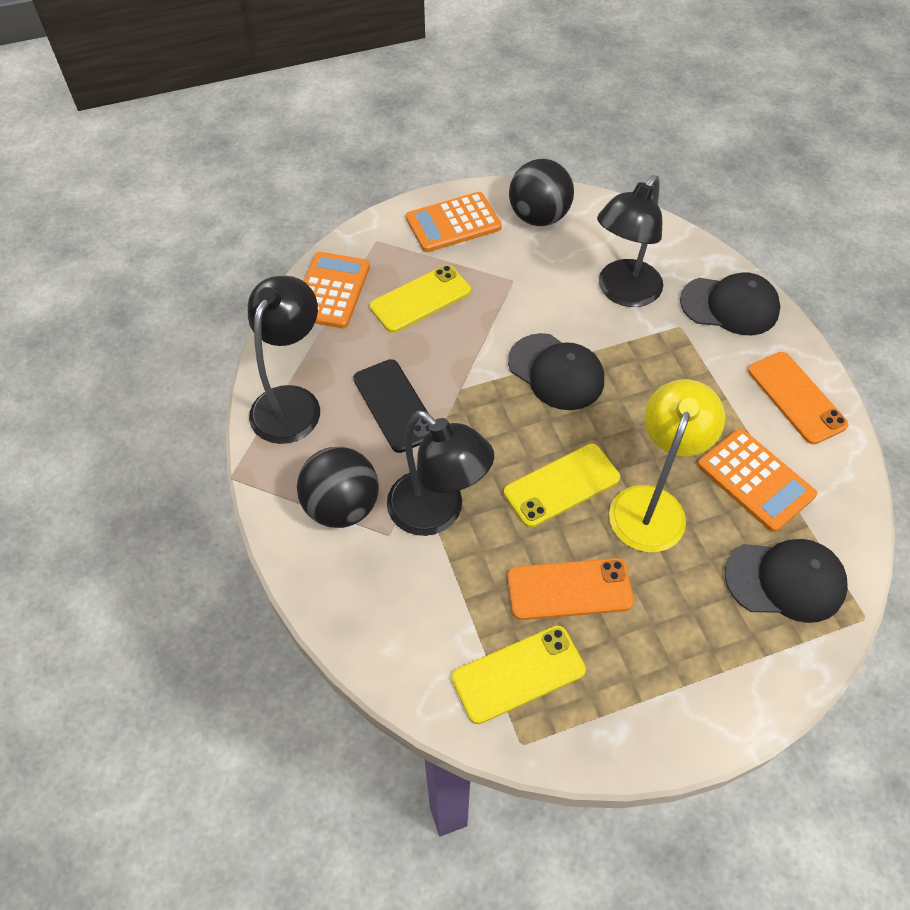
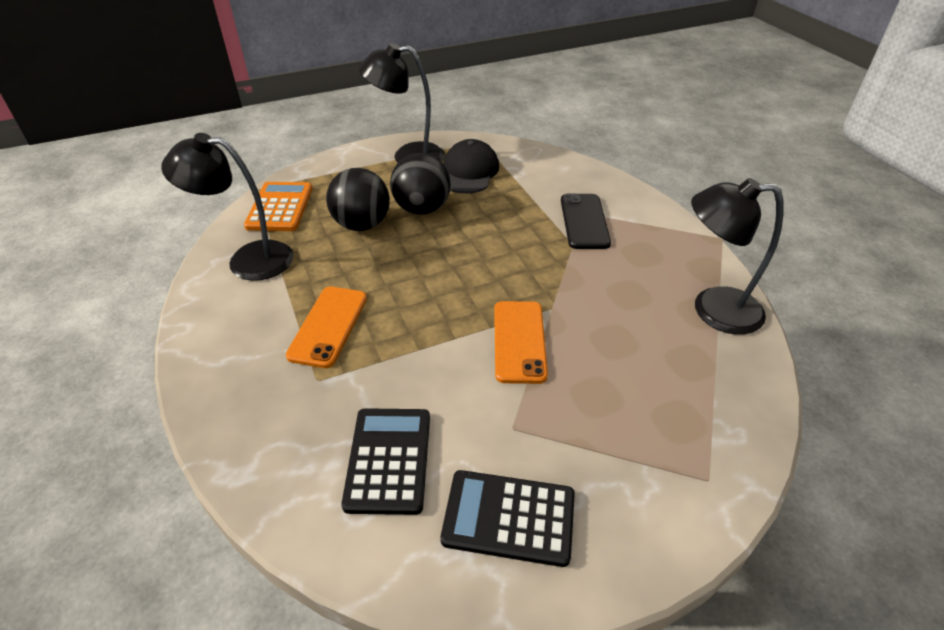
black calculator: 0 -> 2
black cap: 3 -> 1
orange calculator: 3 -> 1
yellow lamp: 1 -> 0
yellow phone: 3 -> 0

